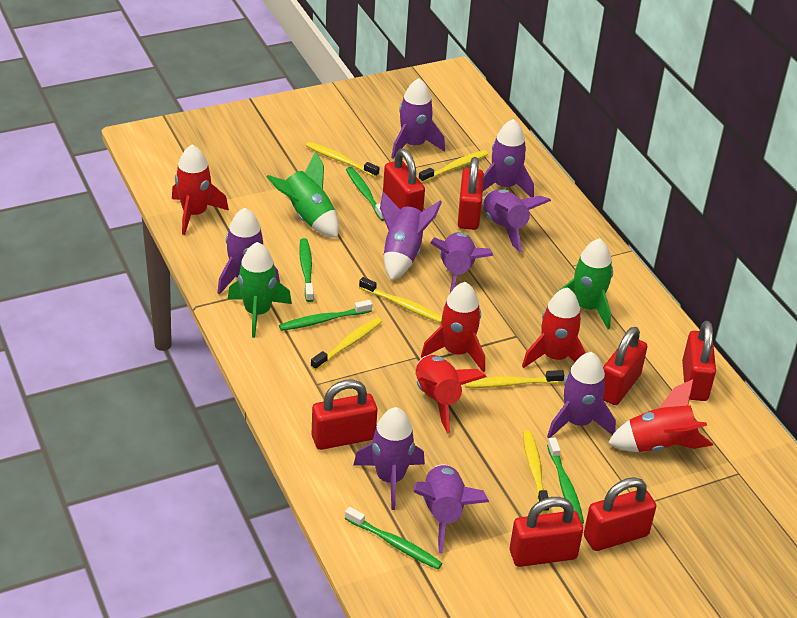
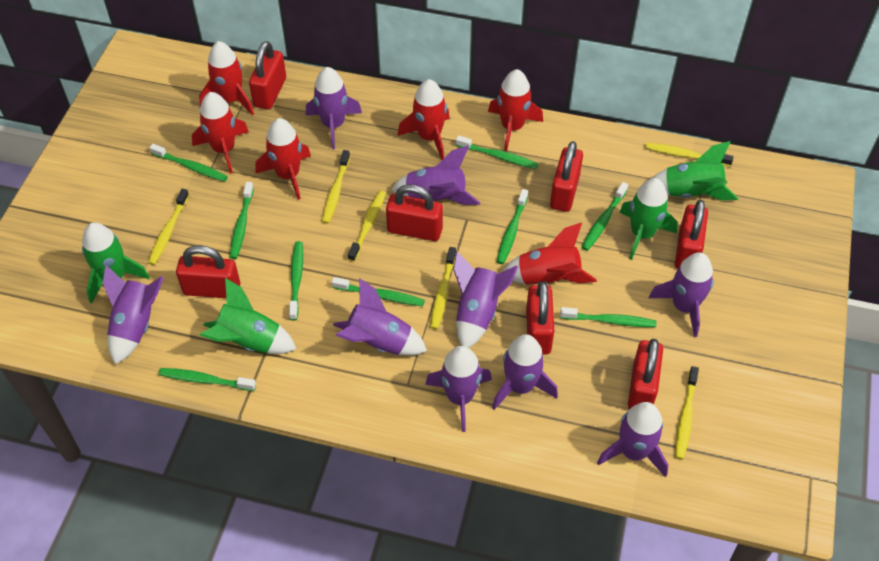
green rocket: 3 -> 4
green toothbrush: 5 -> 9
red rocket: 5 -> 6

